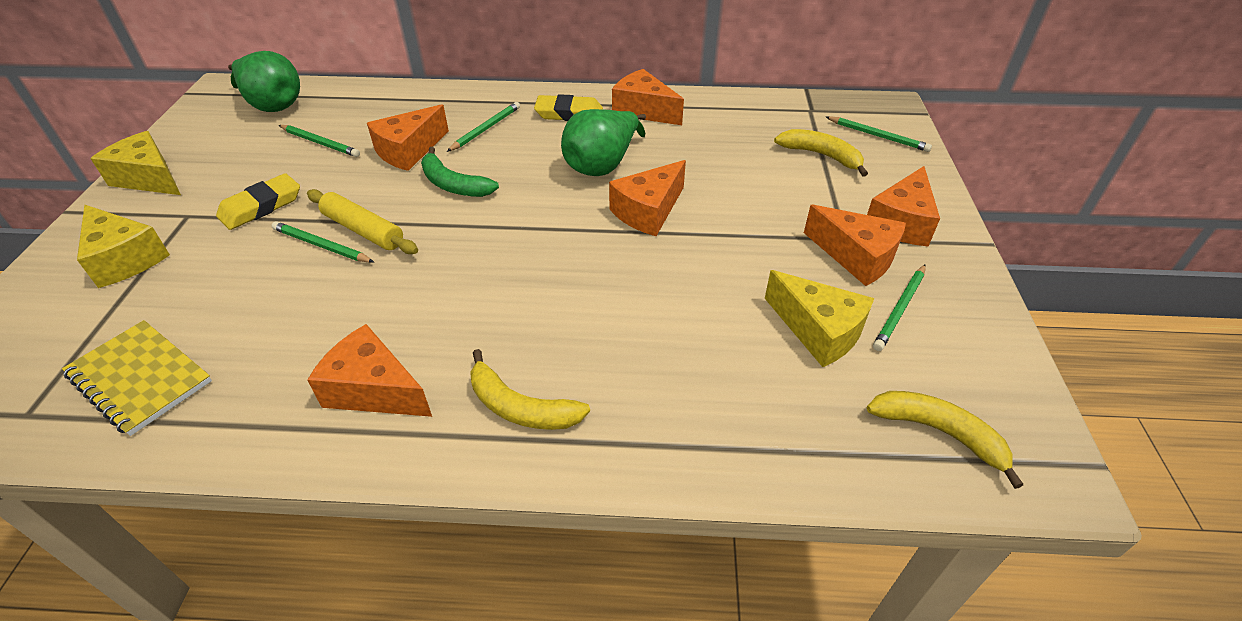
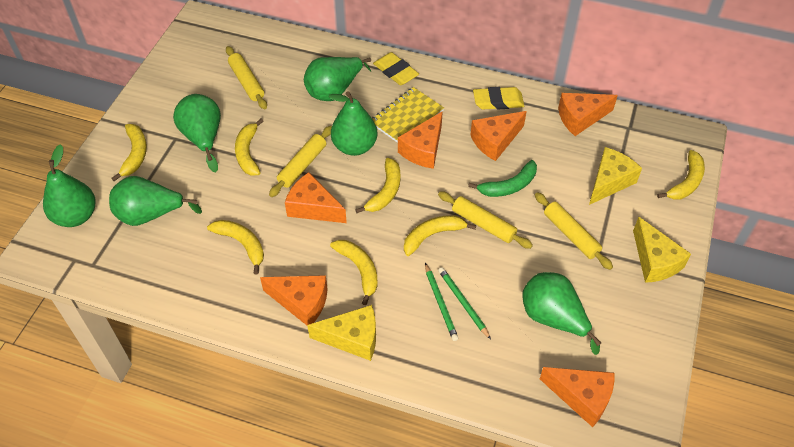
green pear: 2 -> 6
green pencil: 5 -> 2
yellow banana: 3 -> 7
yellow rolling pin: 1 -> 4

